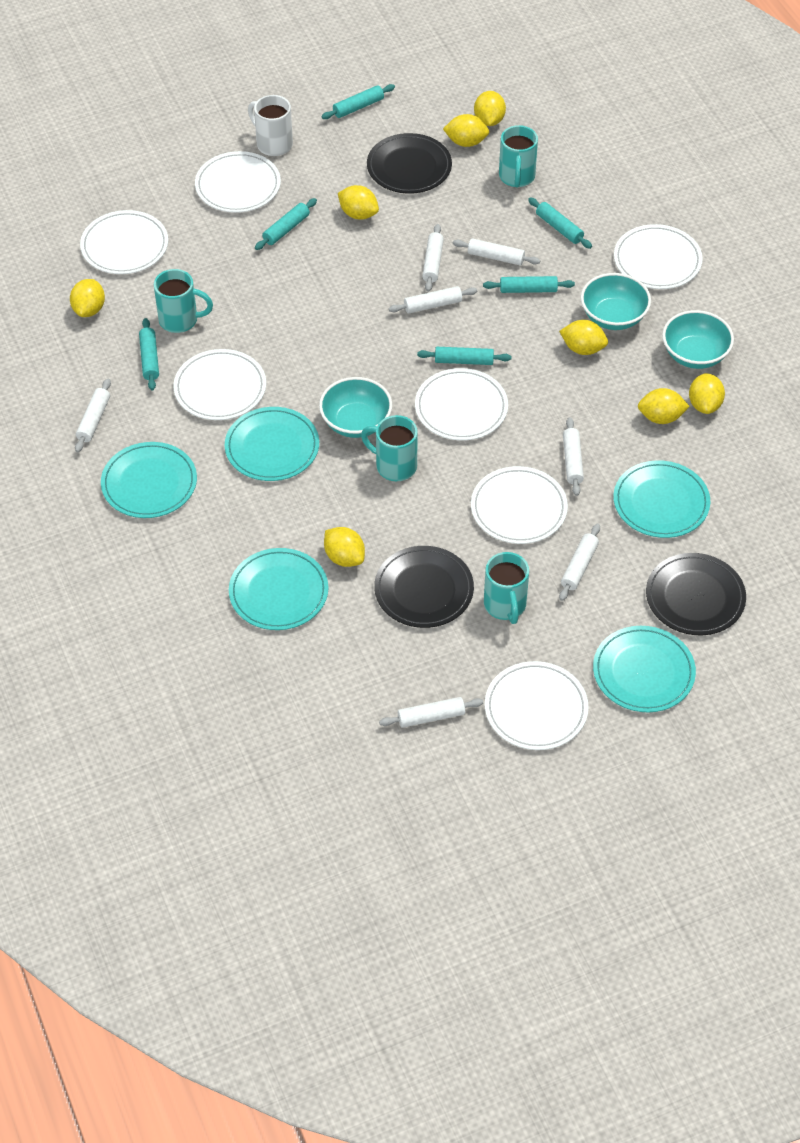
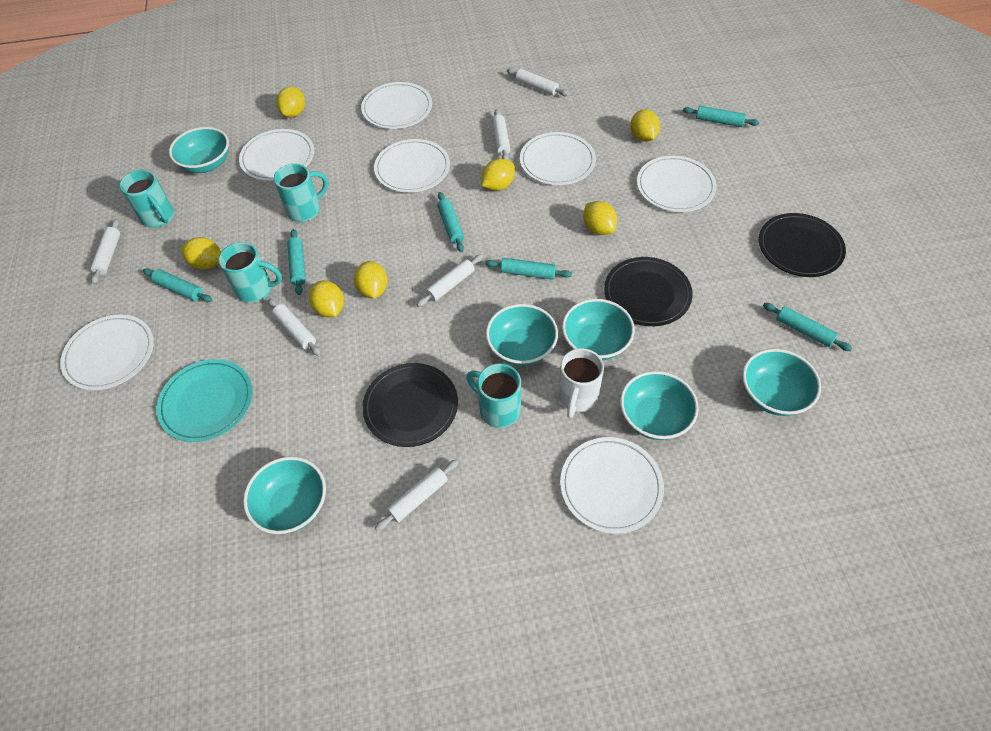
turquoise bowl: 3 -> 6
turquoise plate: 5 -> 1
white rolling pin: 7 -> 6
yellow lemon: 8 -> 7

